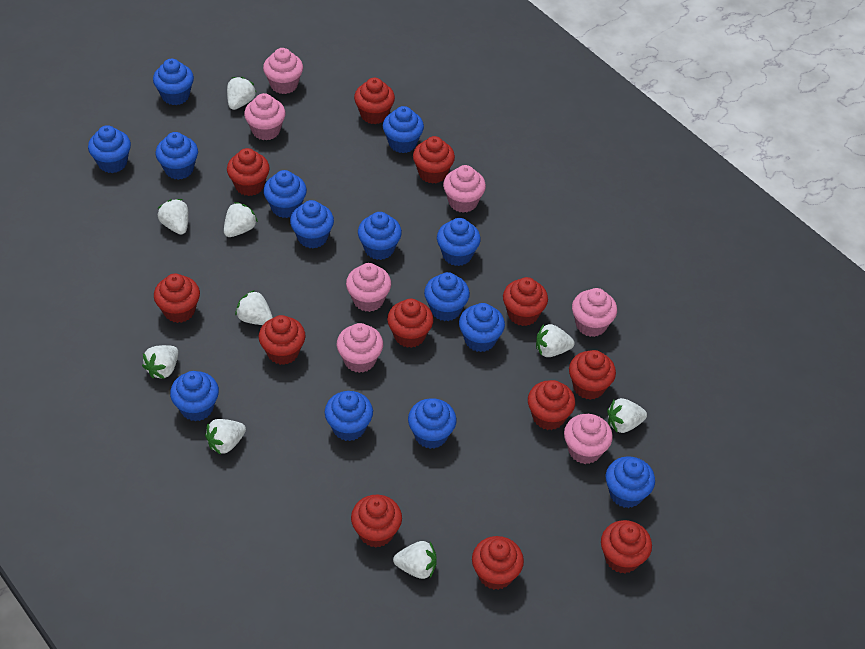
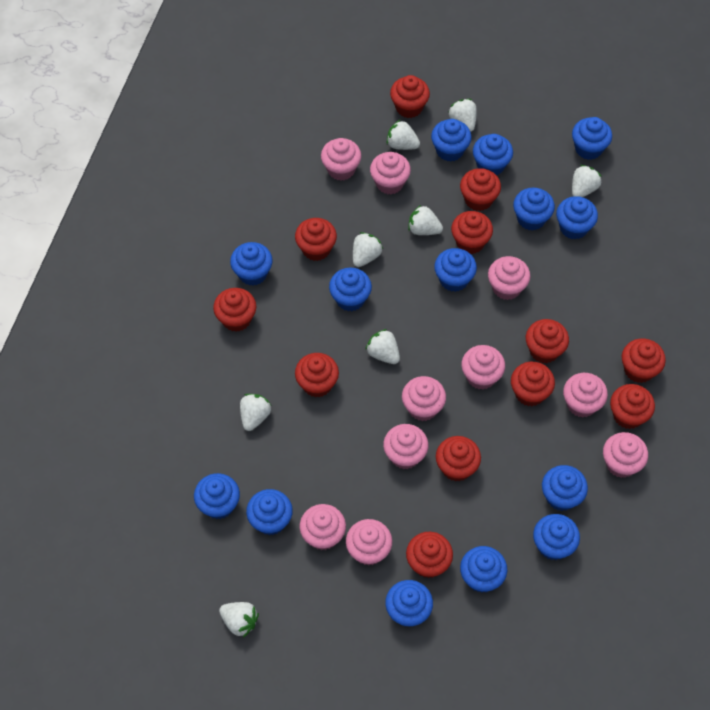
pink cupcake: 7 -> 10
white strawberry: 9 -> 8

